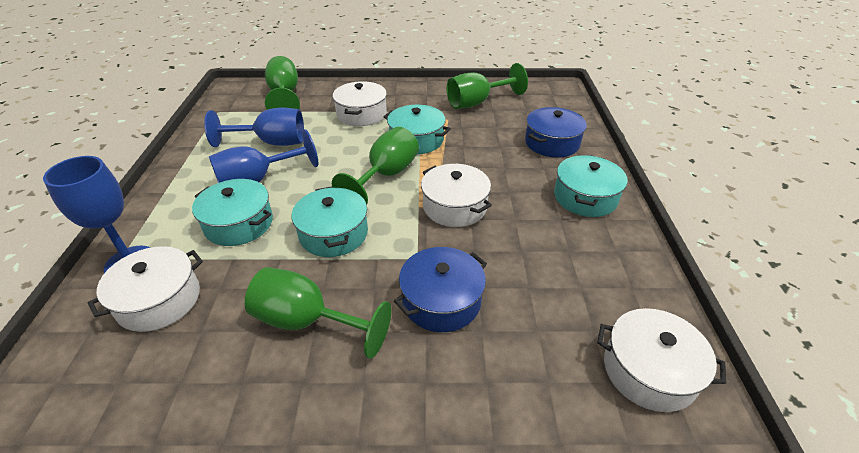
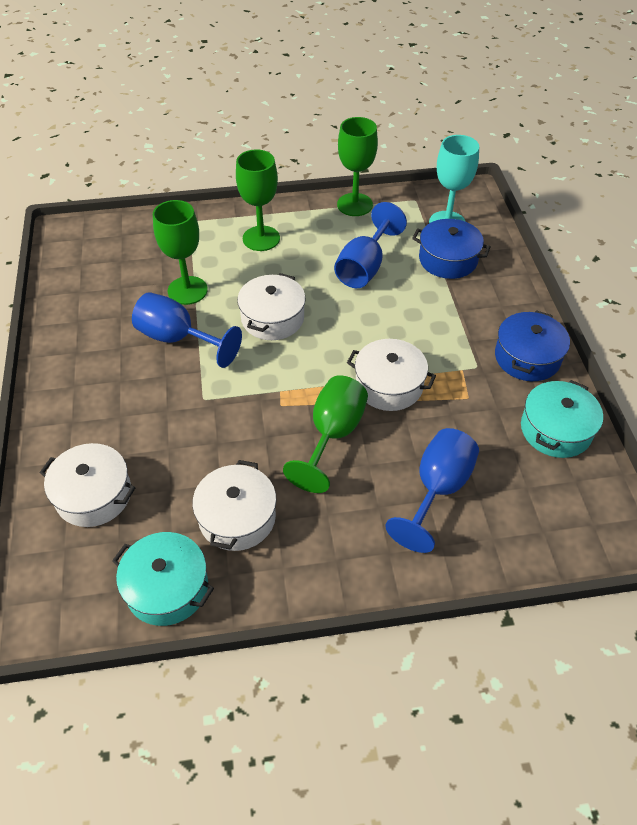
turquoise goblet: 0 -> 1
turquoise pot: 4 -> 2

